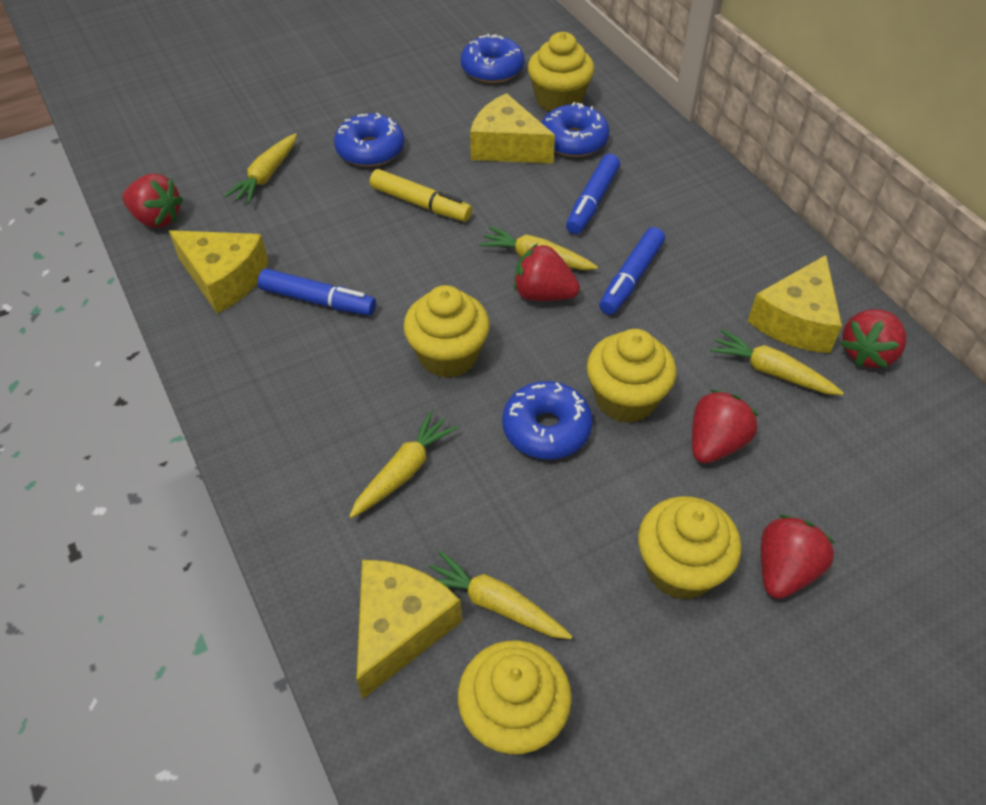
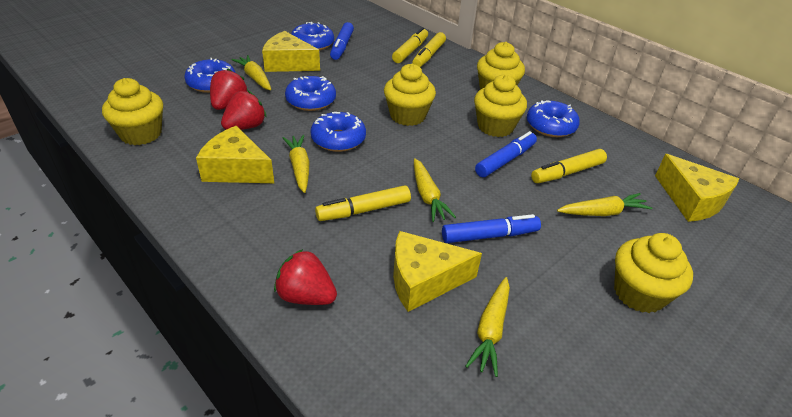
blue donut: 4 -> 5
red strawberry: 5 -> 3
yellow marker: 1 -> 4

